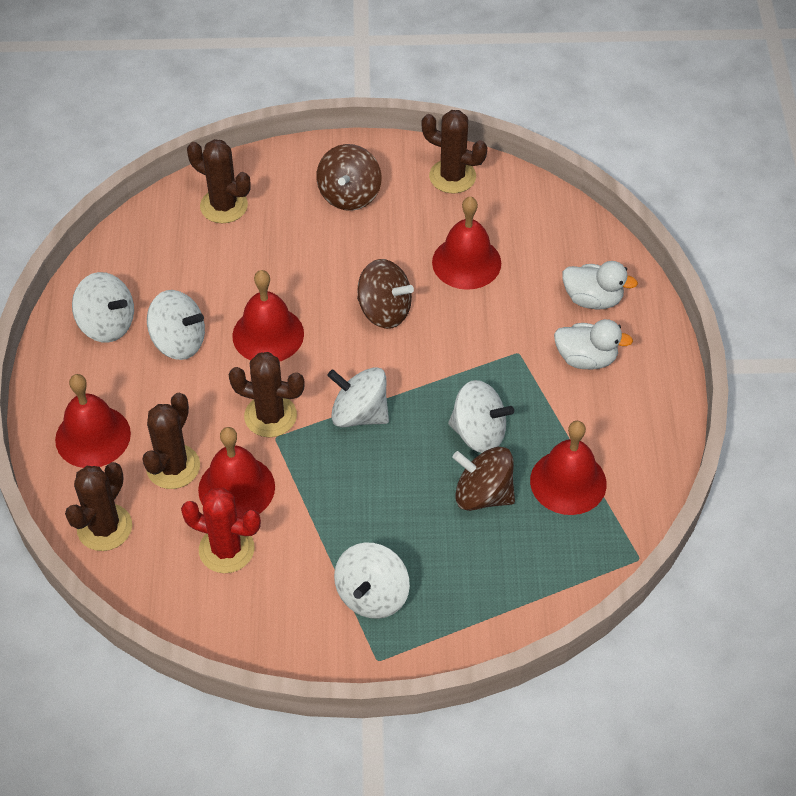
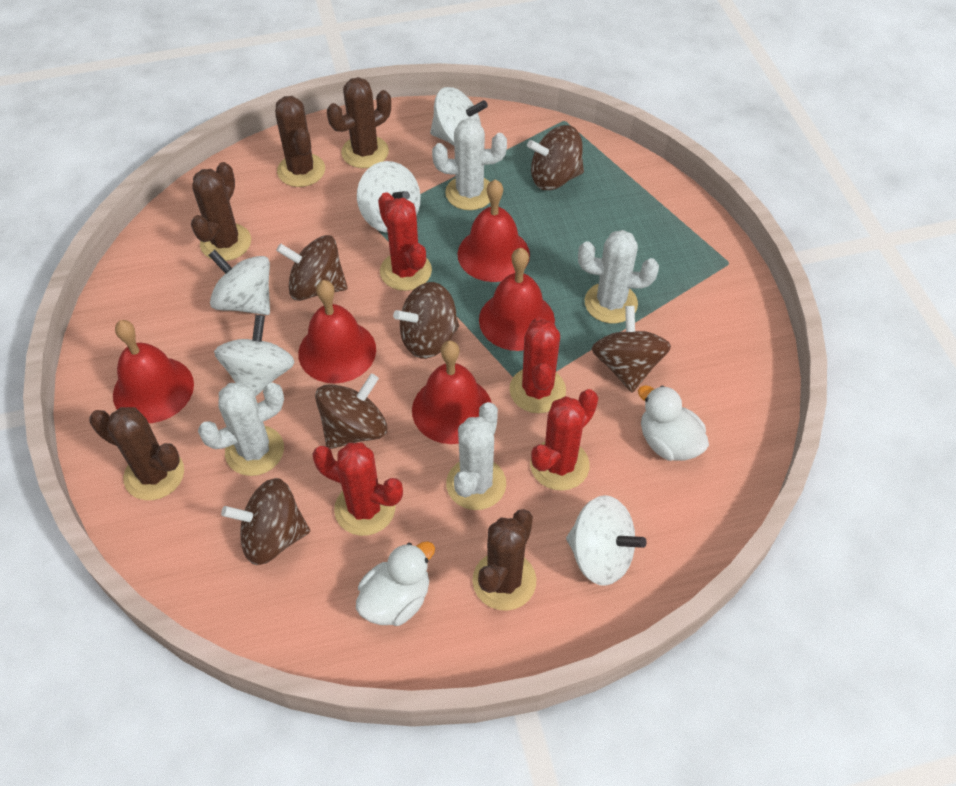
brown spinning top: 3 -> 6
red cactus: 1 -> 4
white cactus: 0 -> 4

